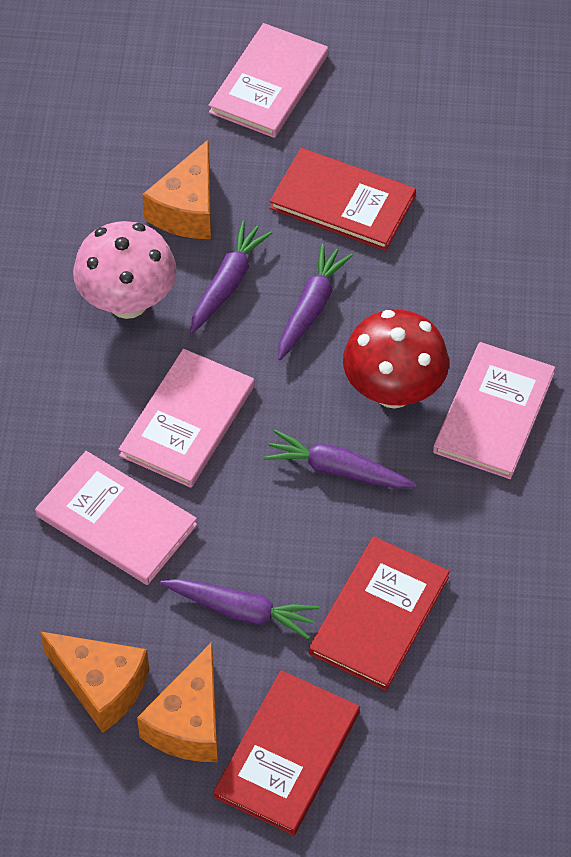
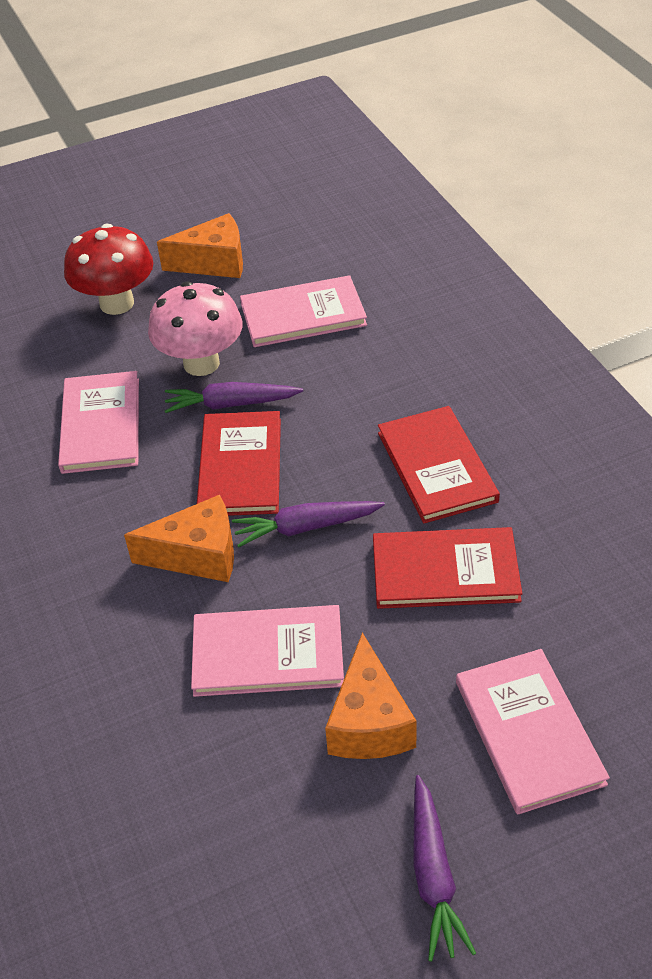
purple carrot: 4 -> 3

